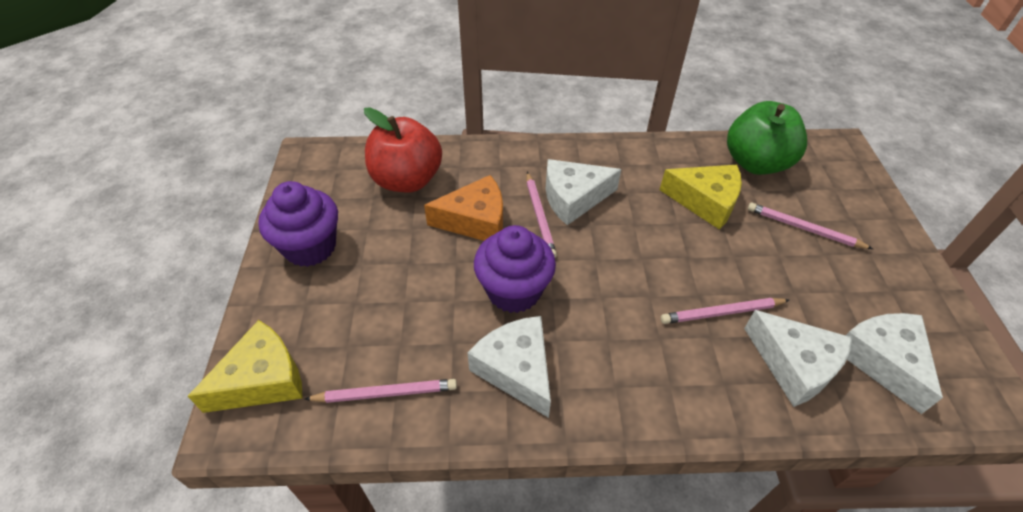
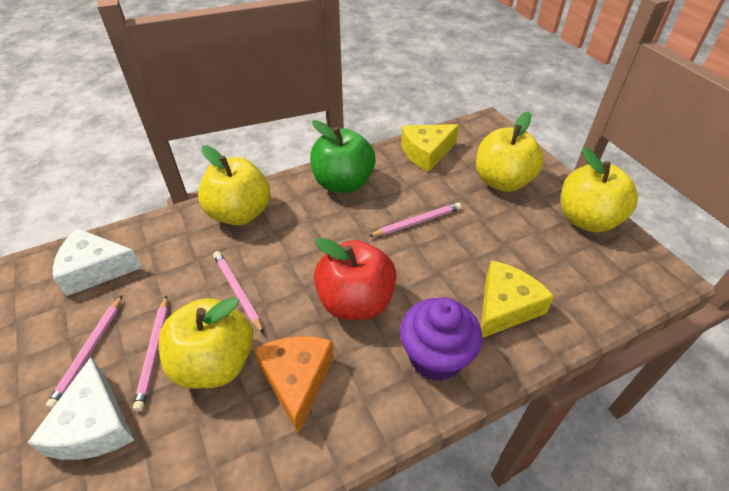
purple cupcake: 2 -> 1
white cheese: 4 -> 2
yellow apple: 0 -> 4

